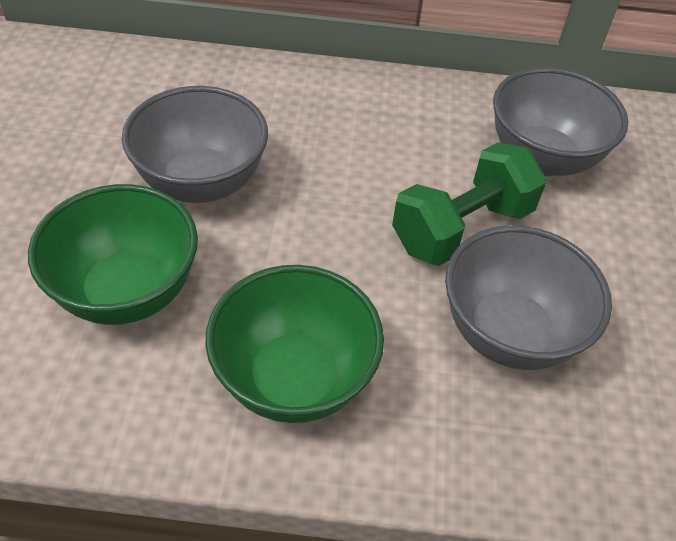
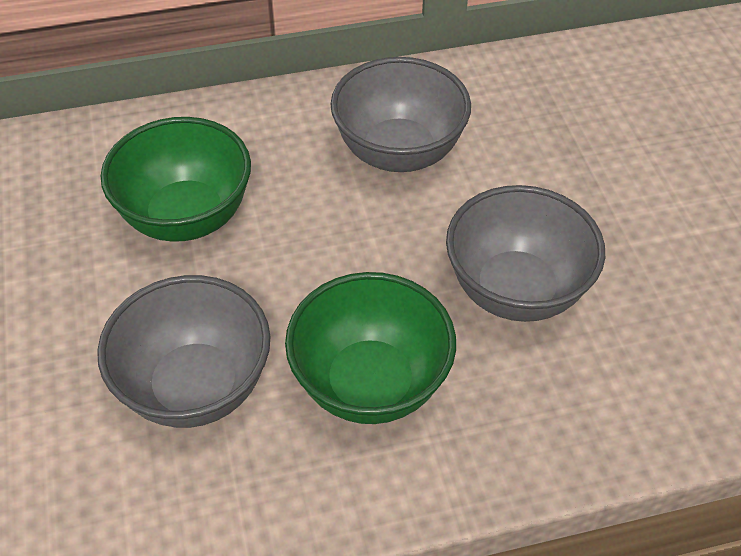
green dumbbell: 1 -> 0

